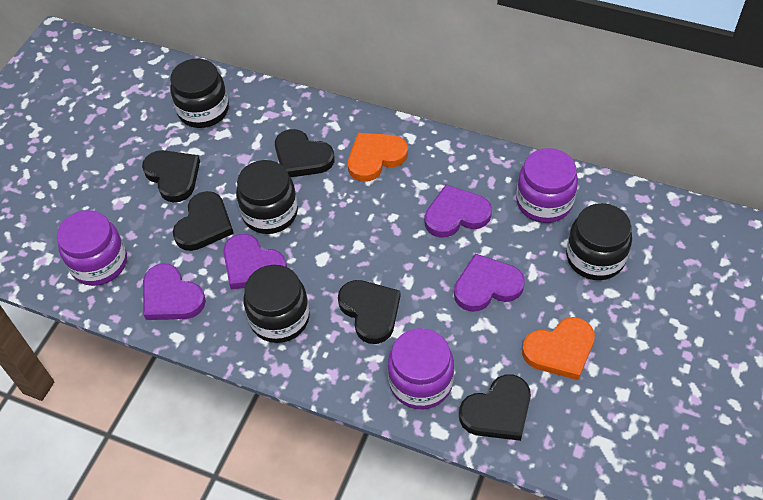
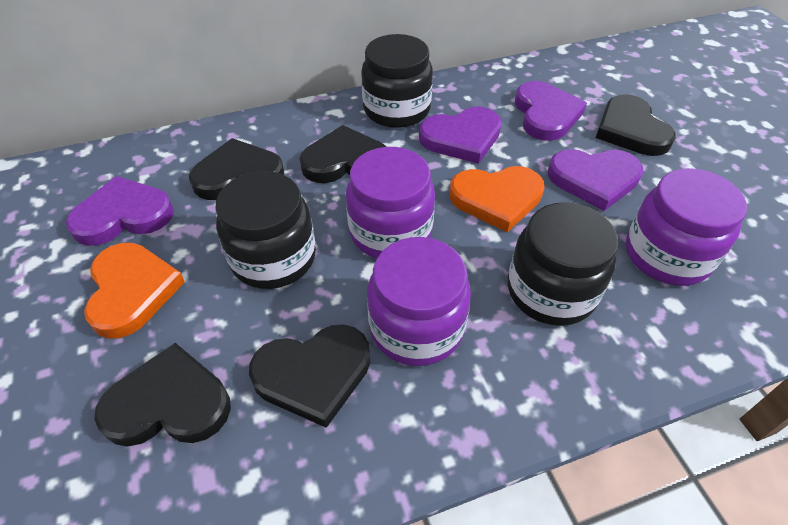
black jar: 4 -> 3

